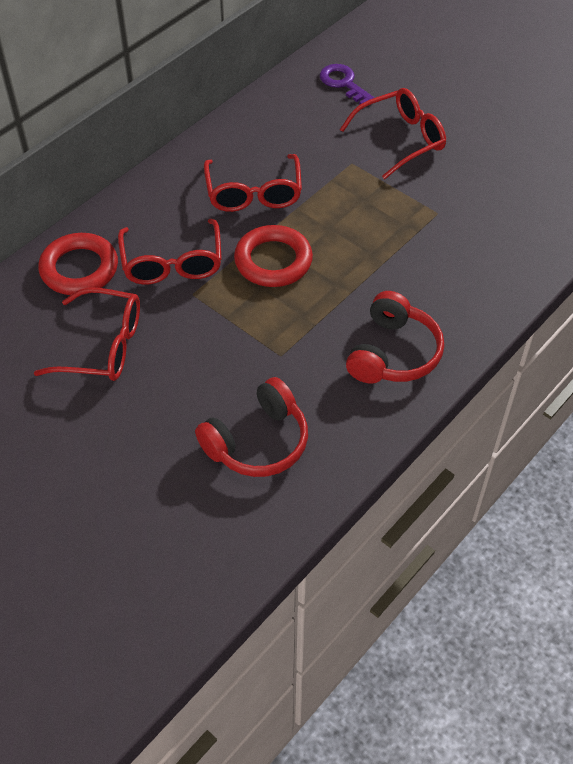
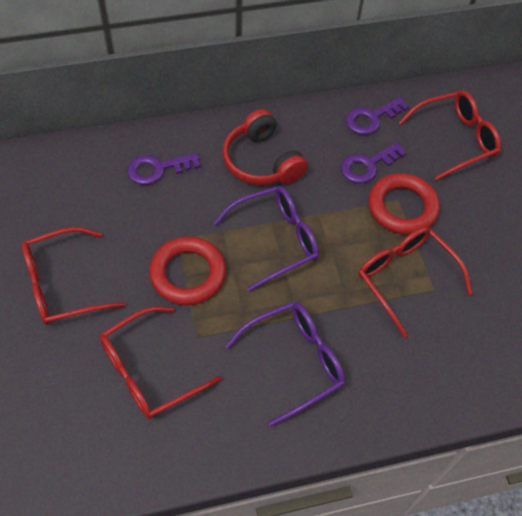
purple glasses: 0 -> 2
purple key: 1 -> 3
red headphones: 2 -> 1

